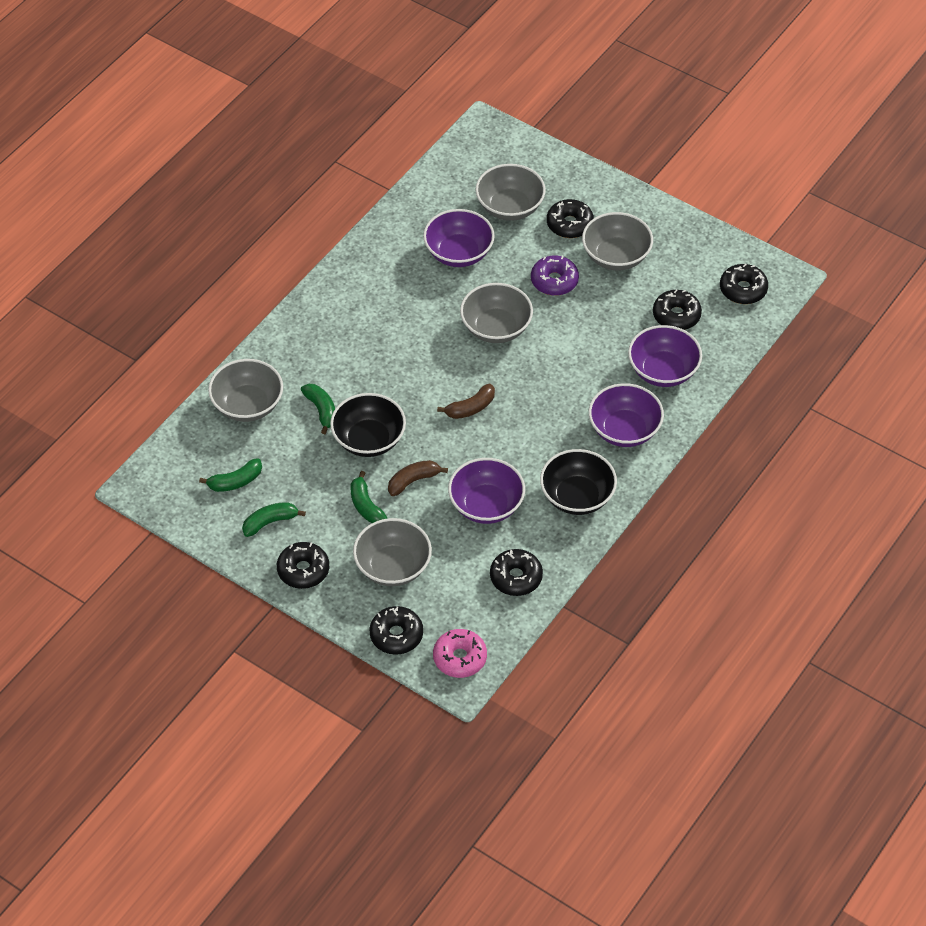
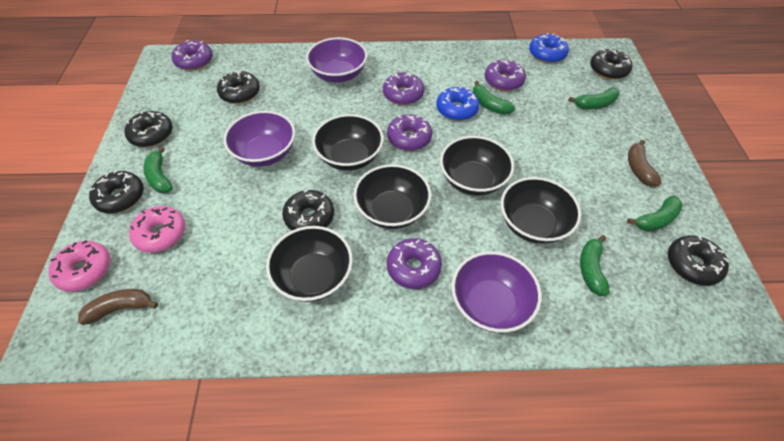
black bowl: 2 -> 5
blue donut: 0 -> 2
green banana: 4 -> 5
grey bowl: 5 -> 0
pink donut: 1 -> 2
purple bowl: 4 -> 3
purple donut: 1 -> 5

